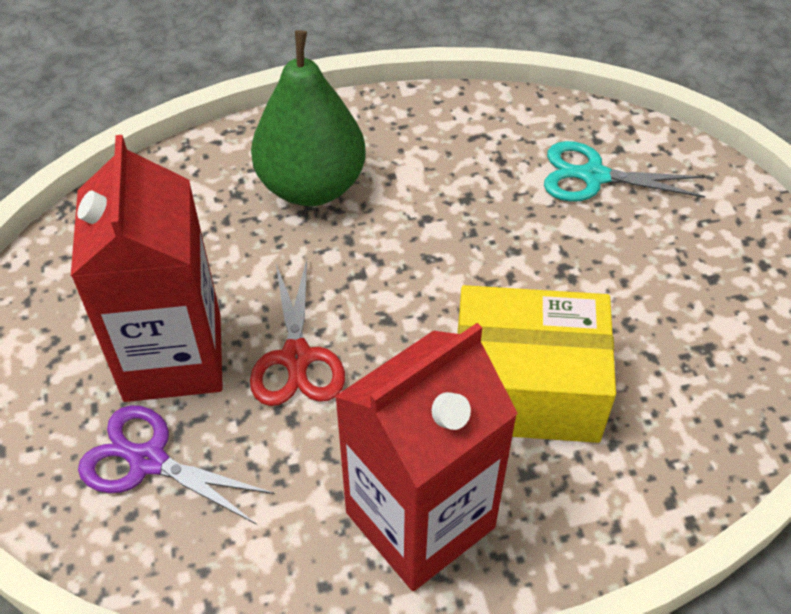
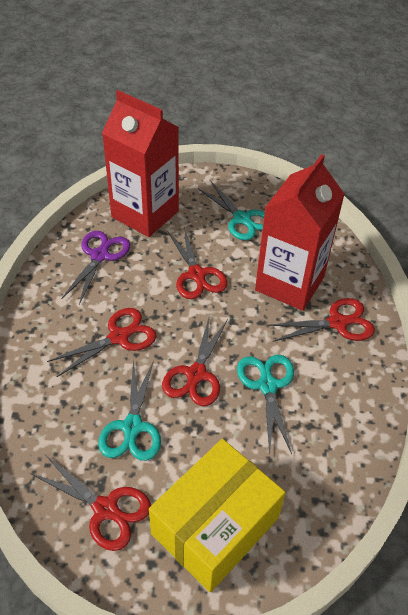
green pear: 1 -> 0
red scissors: 1 -> 5
turquoise scissors: 1 -> 3

